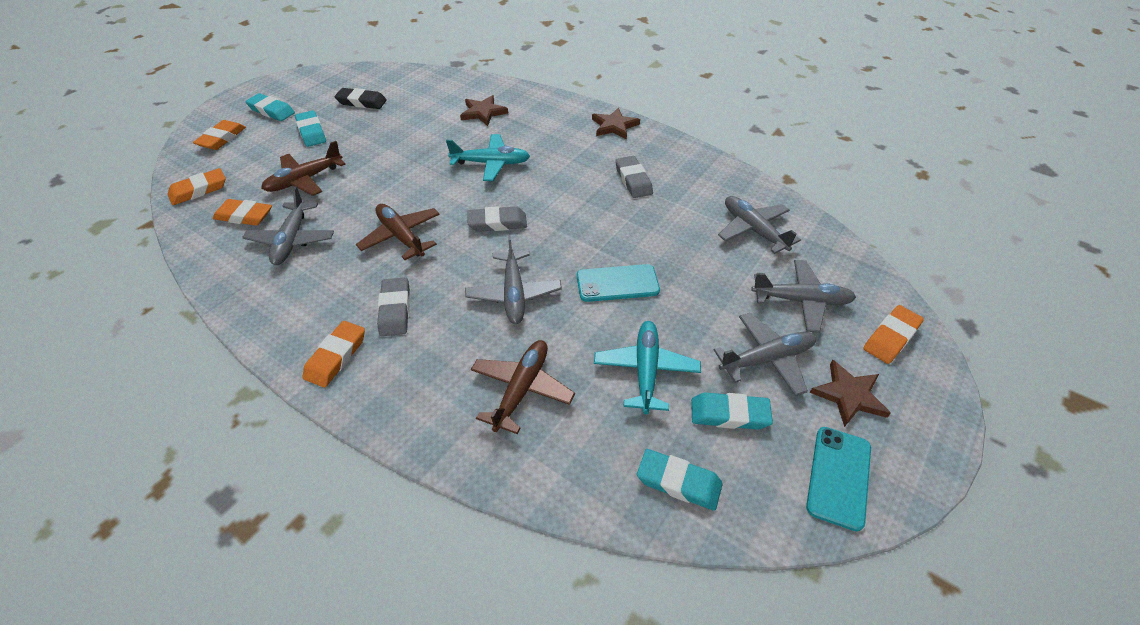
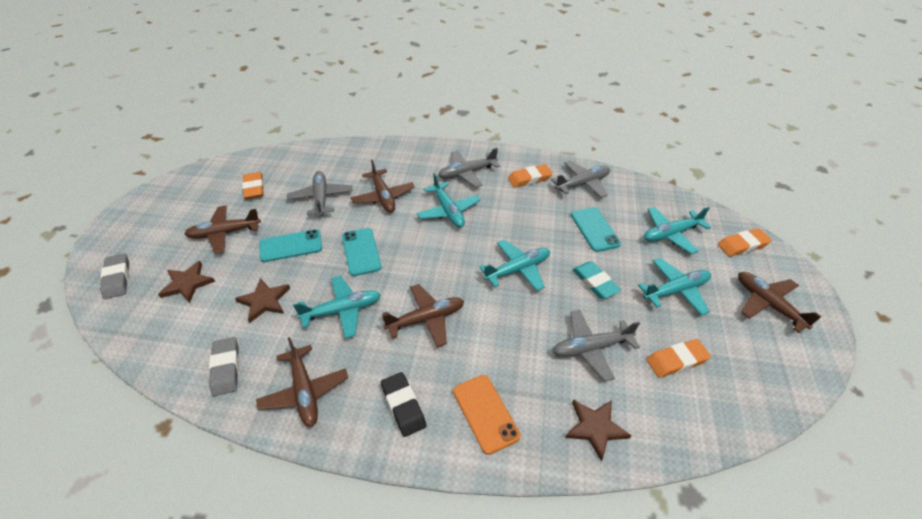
brown plane: 3 -> 5
grey eraser: 3 -> 2
grey plane: 5 -> 4
orange eraser: 5 -> 4
orange phone: 0 -> 1
turquoise eraser: 4 -> 1
turquoise phone: 2 -> 3
turquoise plane: 2 -> 5

